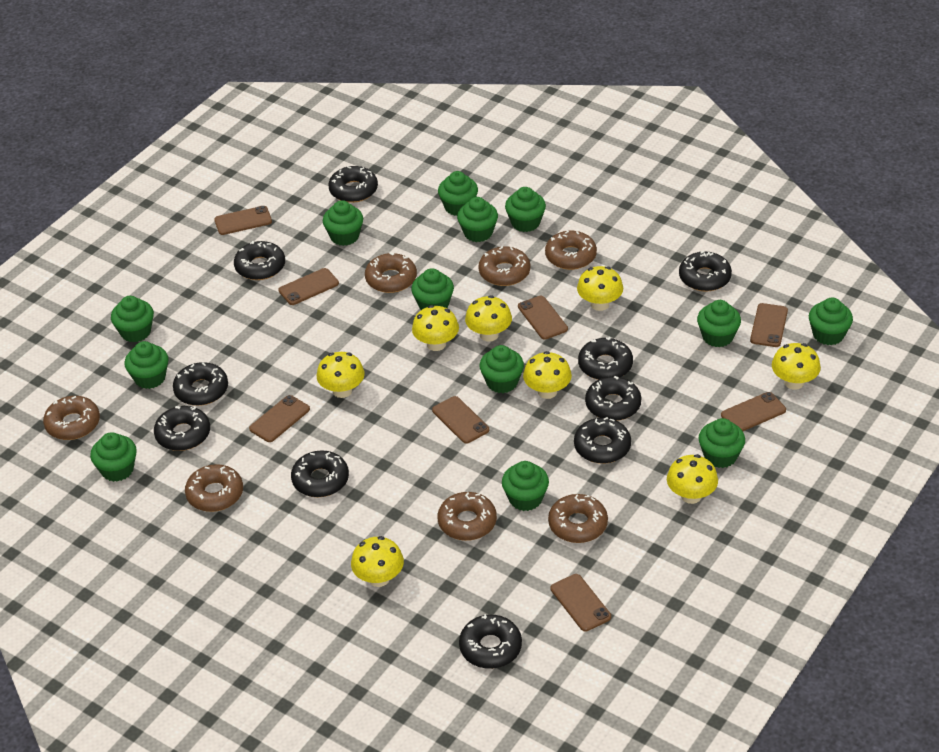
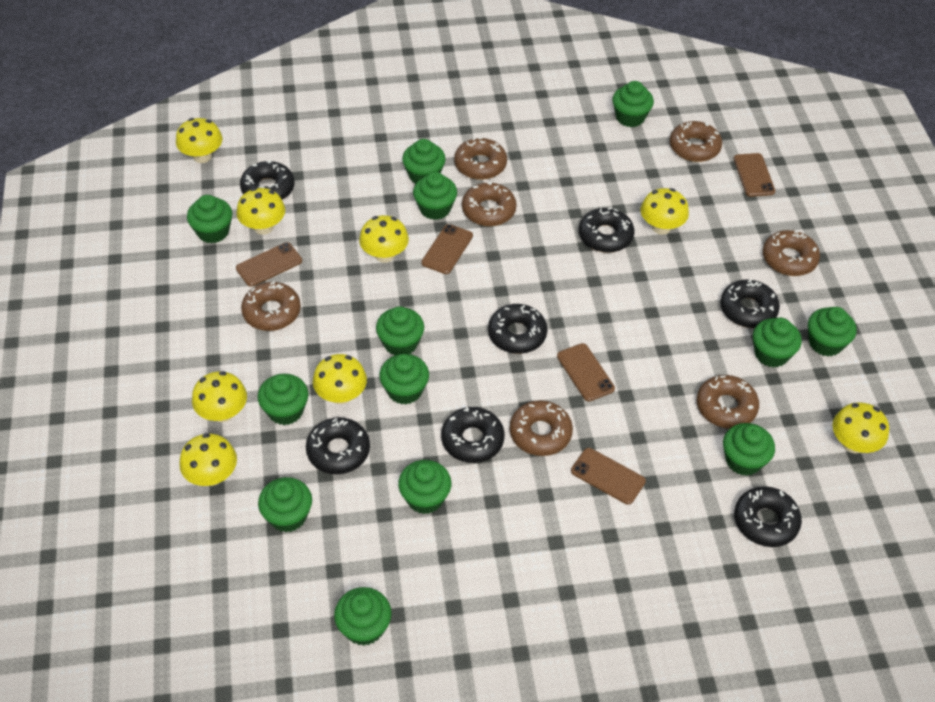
black donut: 10 -> 7
brown phone: 8 -> 5

